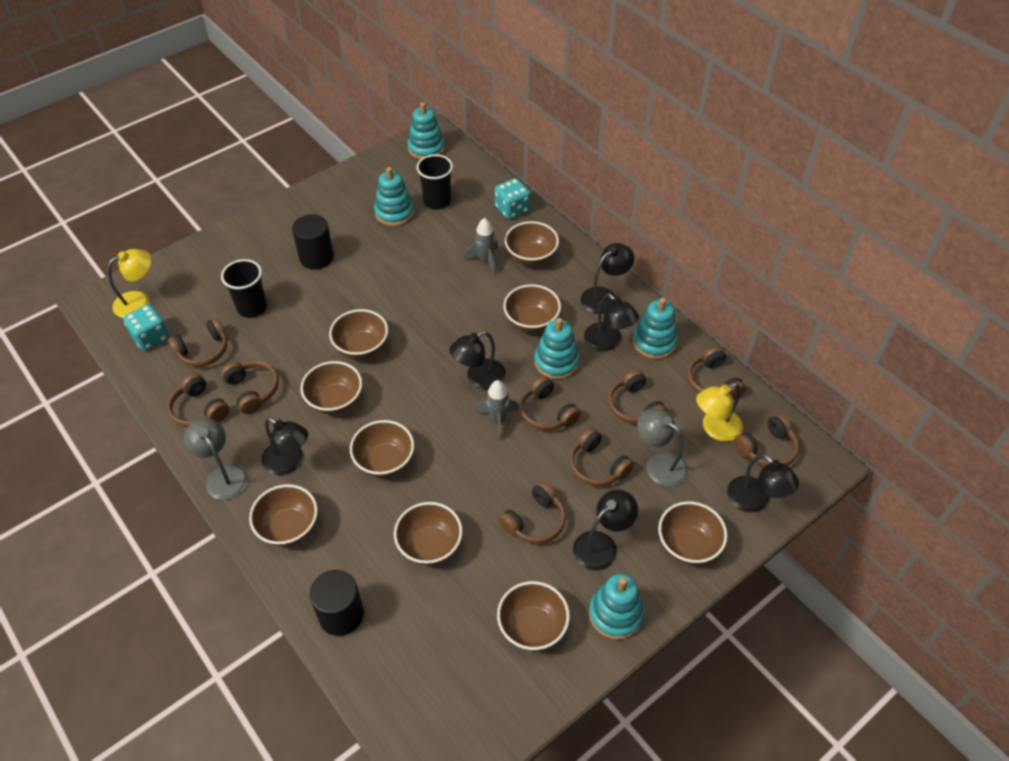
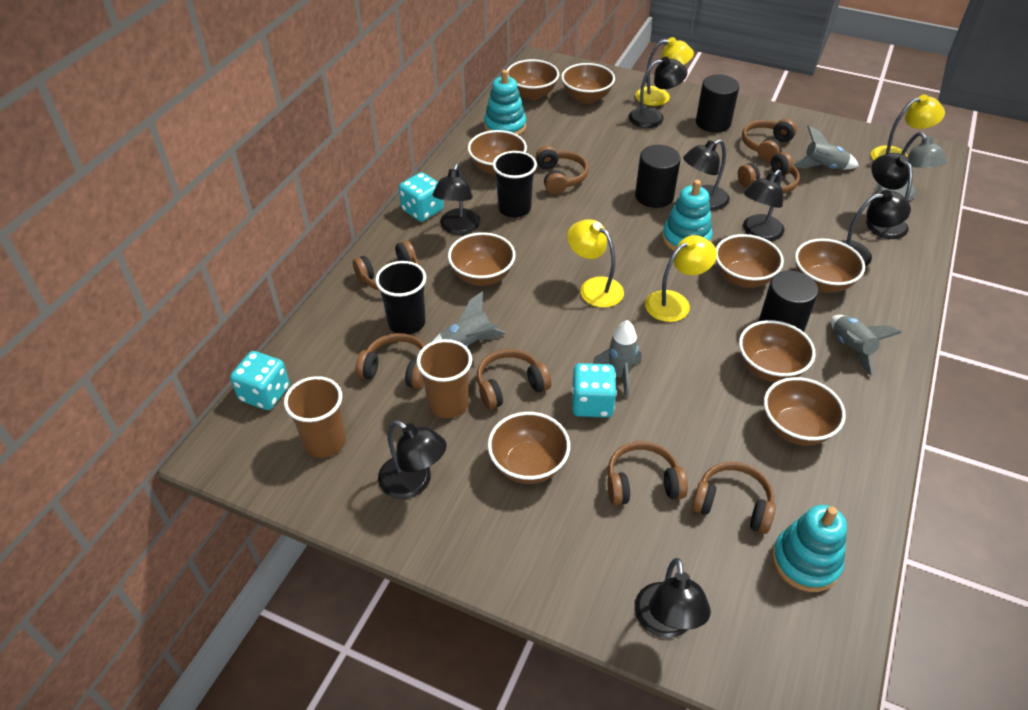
black cylinder: 2 -> 3
black lamp: 6 -> 8
brown cup: 0 -> 2
brown headphones: 9 -> 8
grey lamp: 2 -> 1
grey rocket: 2 -> 4
turquoise dice: 2 -> 3
turquoise stacking toy: 5 -> 3
yellow lamp: 2 -> 4

